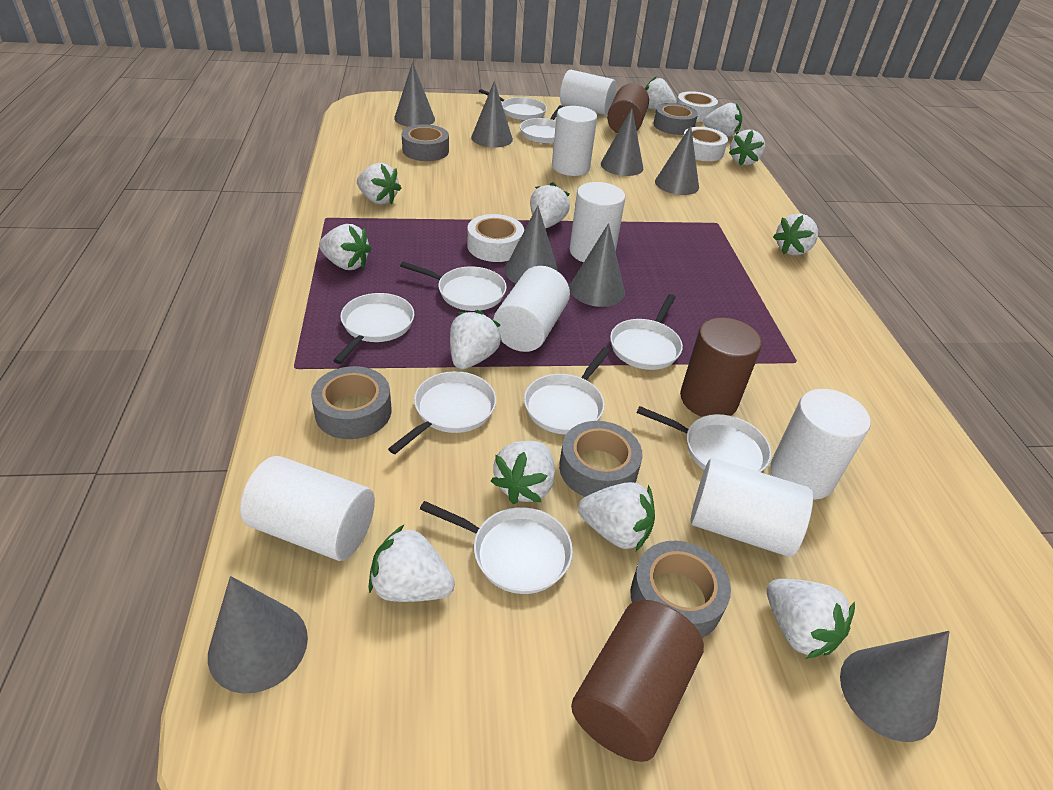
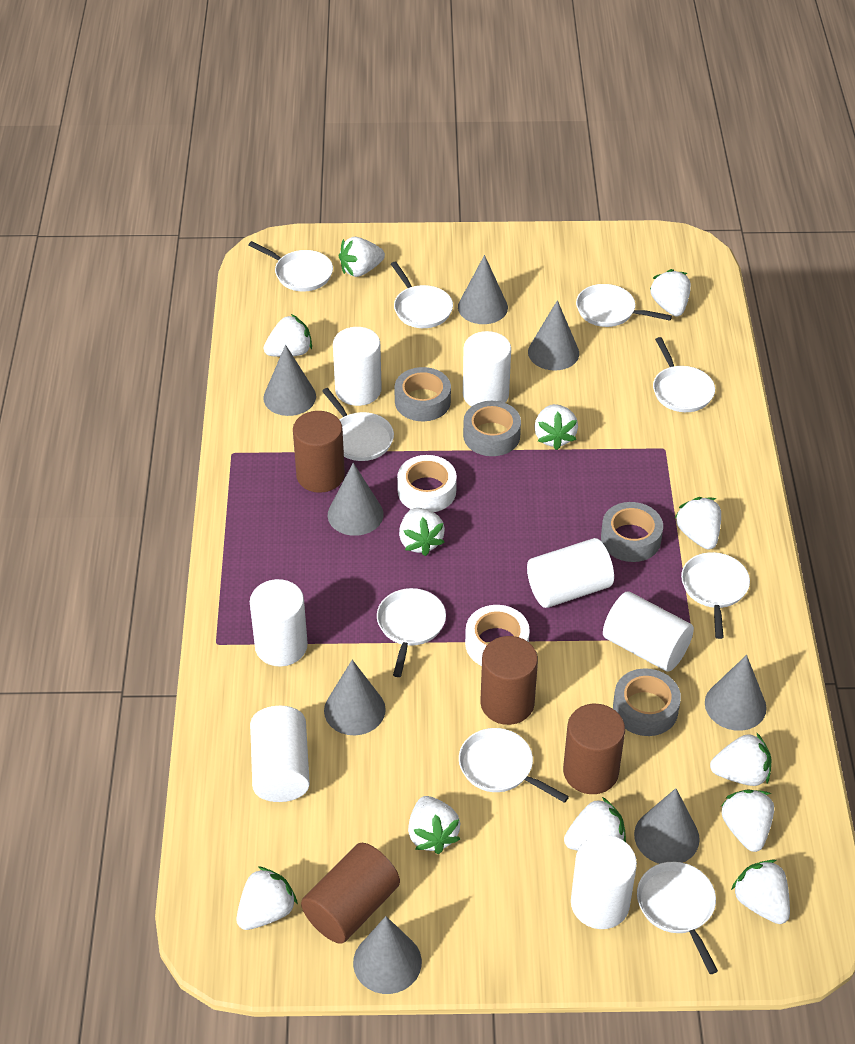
brown cylinder: 3 -> 4
grey tape: 5 -> 4
white tape: 3 -> 2

